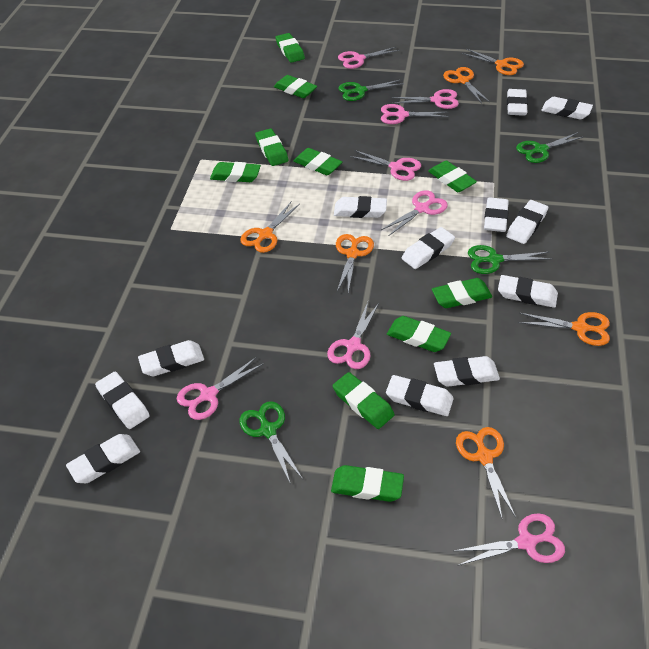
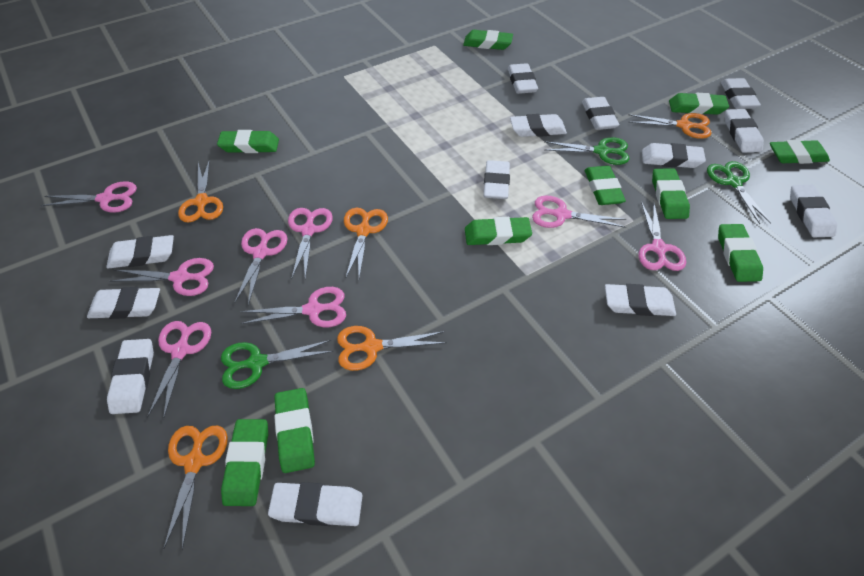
green scissors: 4 -> 3
orange scissors: 6 -> 5
white eraser: 12 -> 13

